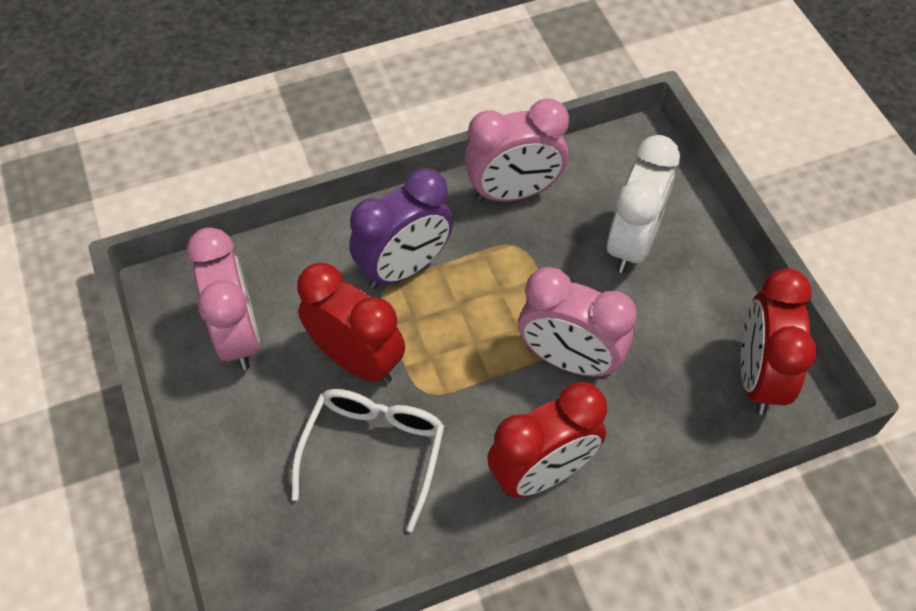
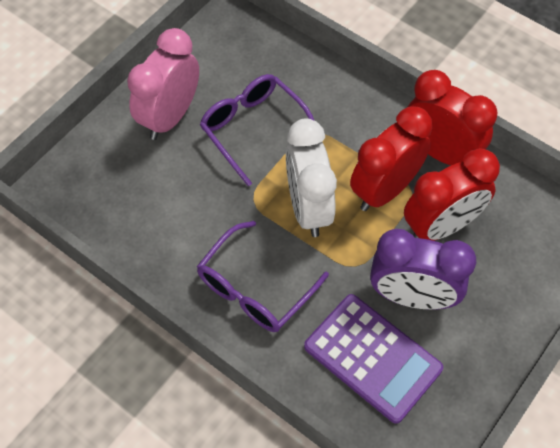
pink clock: 3 -> 1
purple calculator: 0 -> 1
purple glasses: 0 -> 2
white glasses: 1 -> 0

